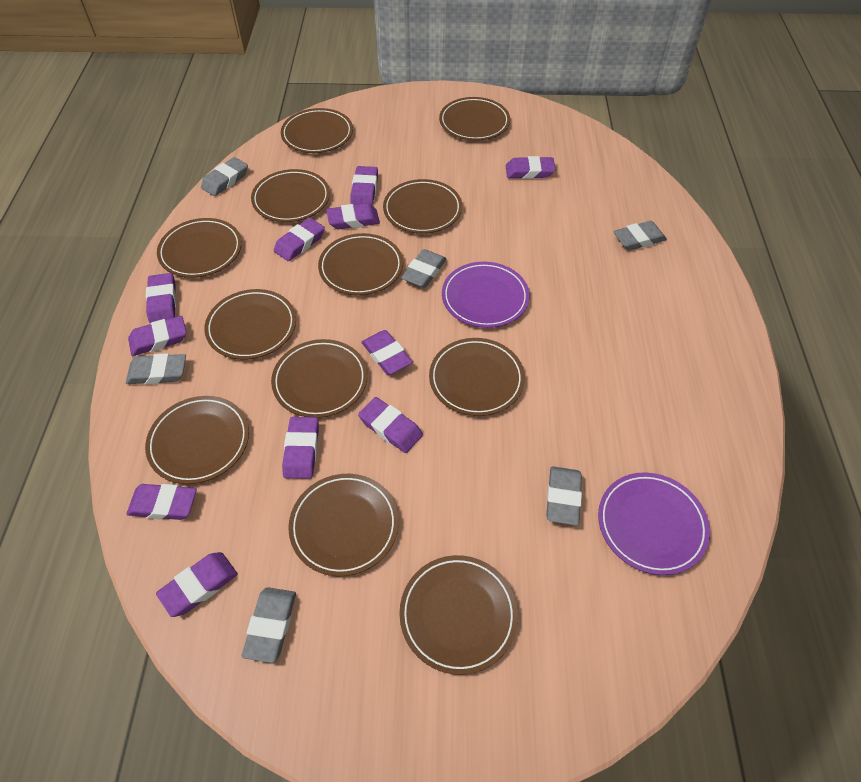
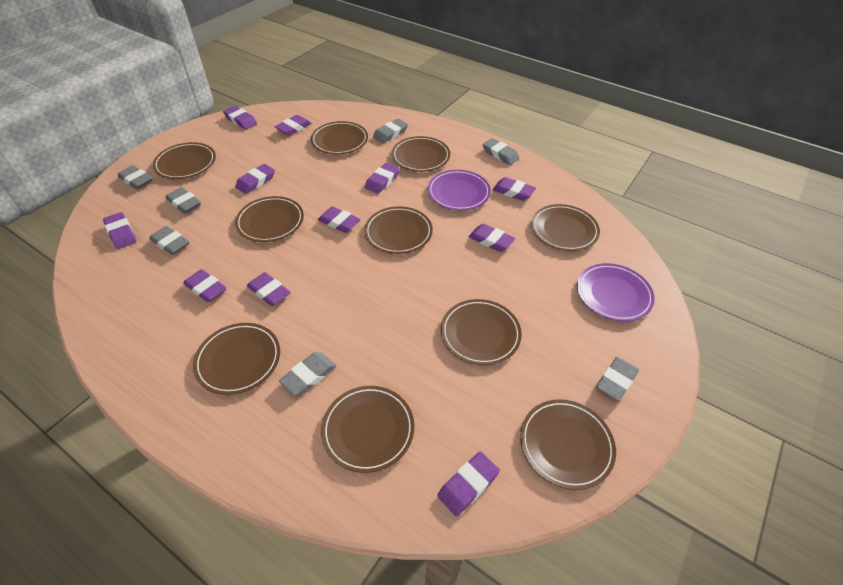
brown plate: 12 -> 10
grey eraser: 6 -> 7

